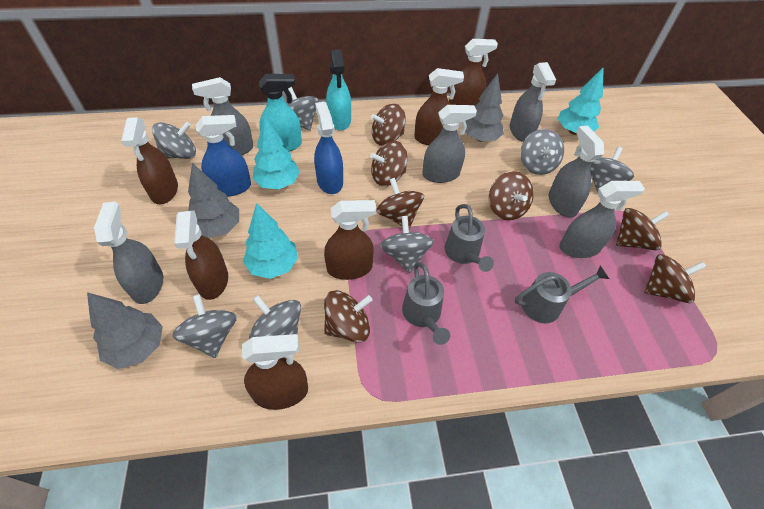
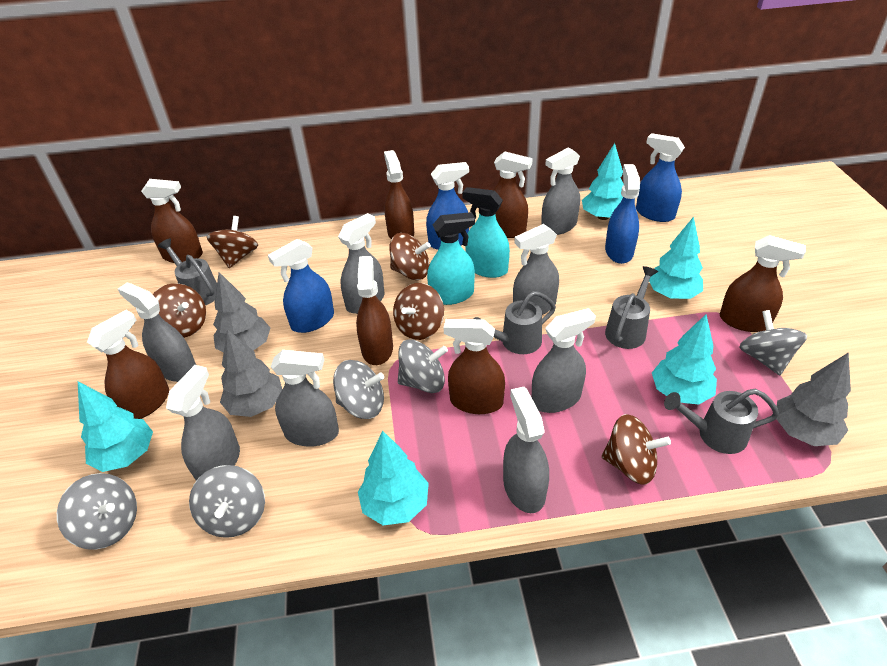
blue spray bottle: 2 -> 4
brown spinning top: 7 -> 5
brown spray bottle: 6 -> 7
grey spinning top: 7 -> 5
grey spray bottle: 6 -> 8
grey watering can: 3 -> 4
turquoise tree: 3 -> 5

